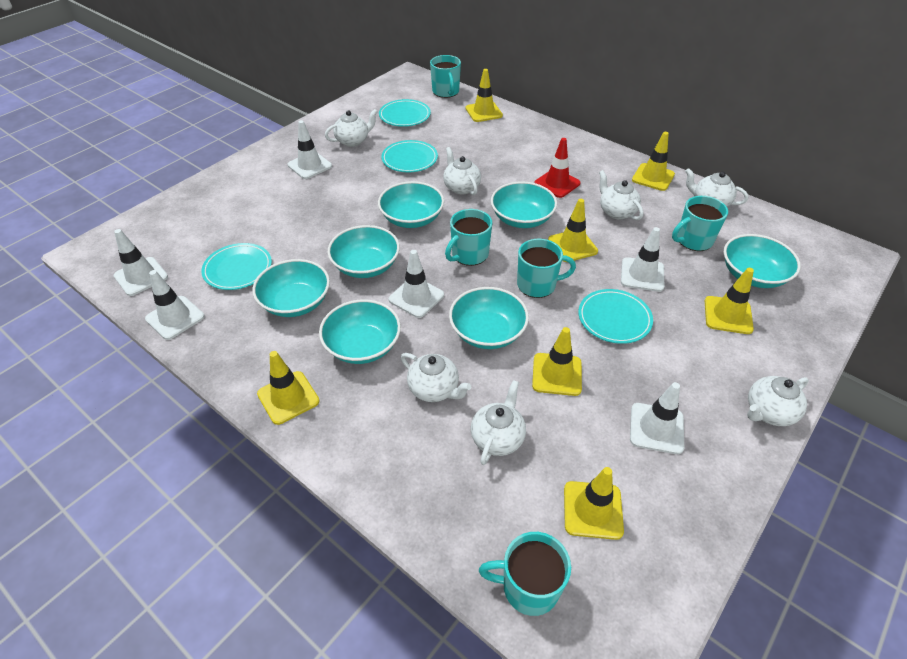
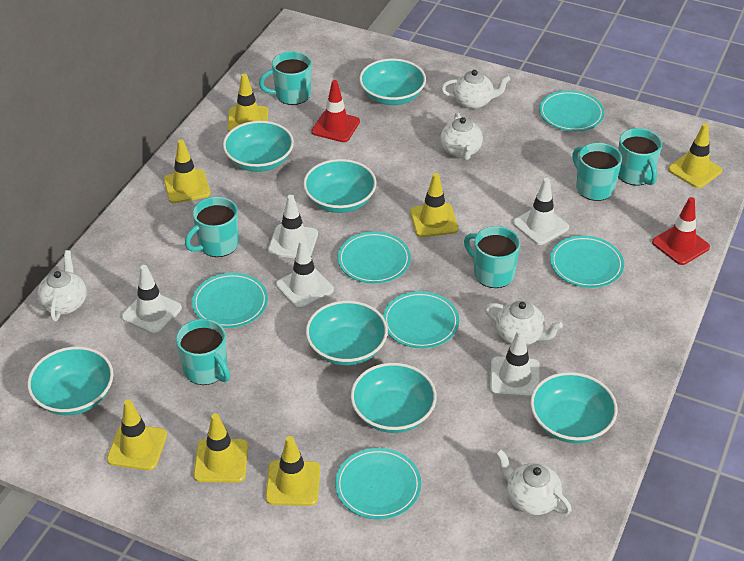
red traffic cone: 1 -> 2
turquoise mug: 5 -> 6
turquoise plate: 4 -> 6
white teapot: 7 -> 5
white traffic cone: 6 -> 5

